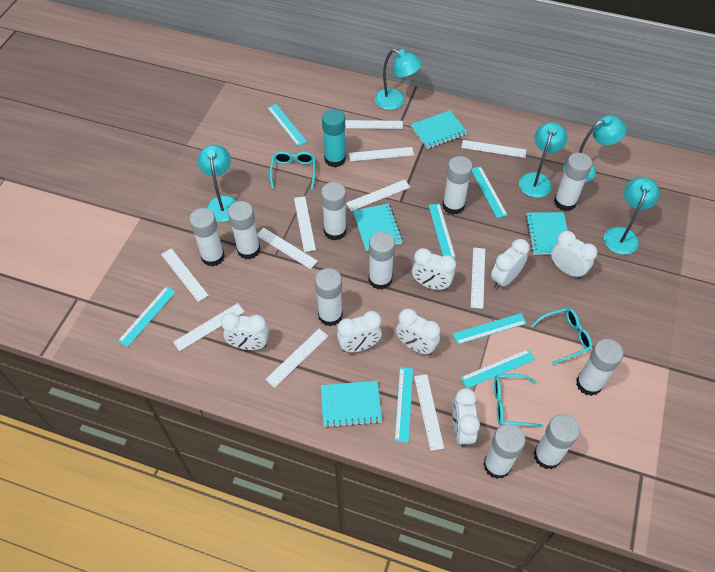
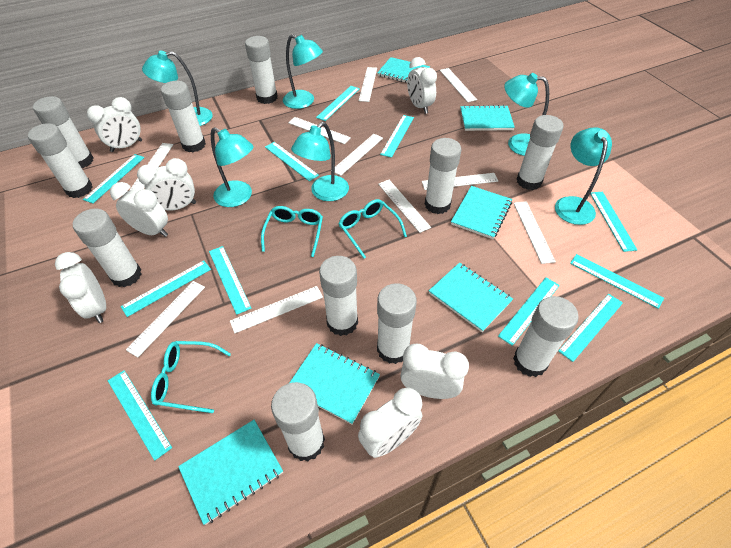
turquoise glue stick: 1 -> 0
turquoise lamp: 5 -> 6
turquoise notebook: 4 -> 6
turquoise ruler: 7 -> 11
white glue stick: 10 -> 11
white ruler: 11 -> 10

